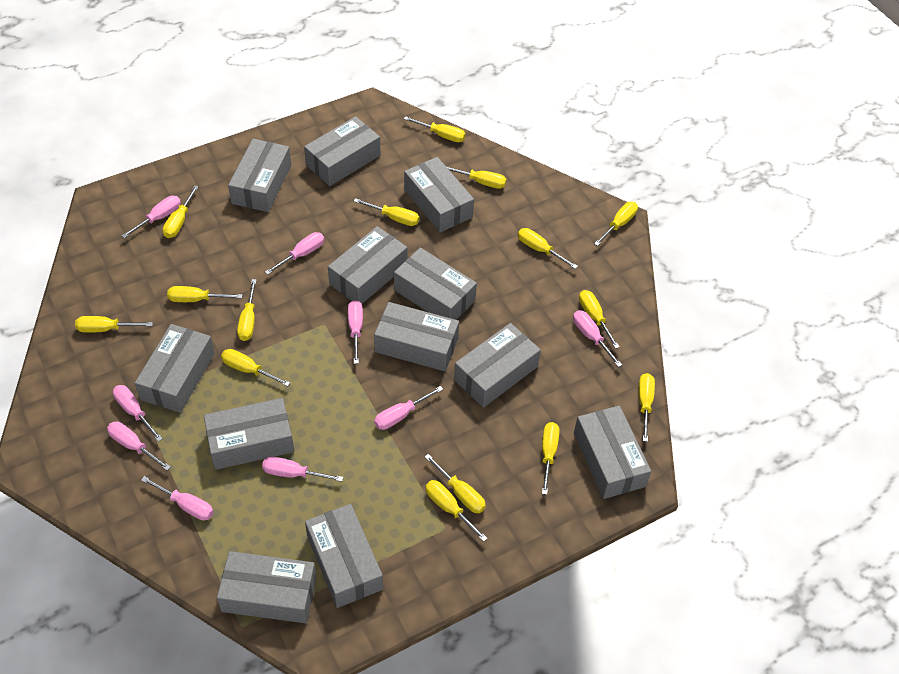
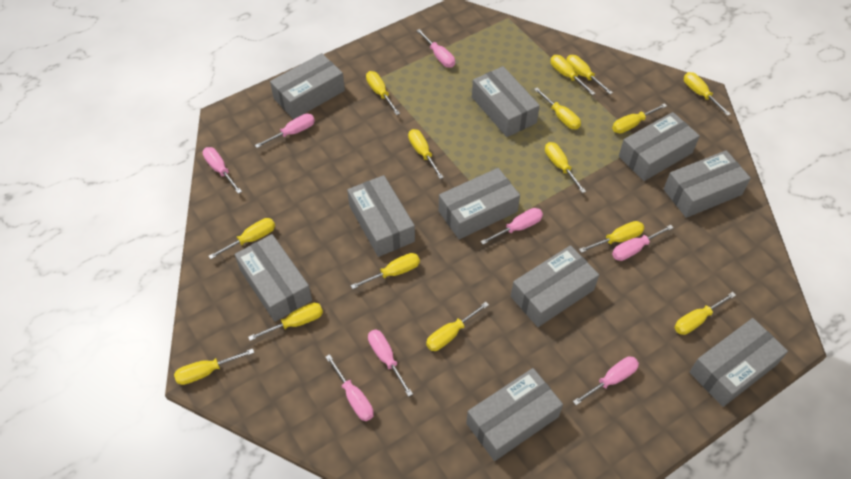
grey box: 12 -> 10
pink screwdriver: 9 -> 8

